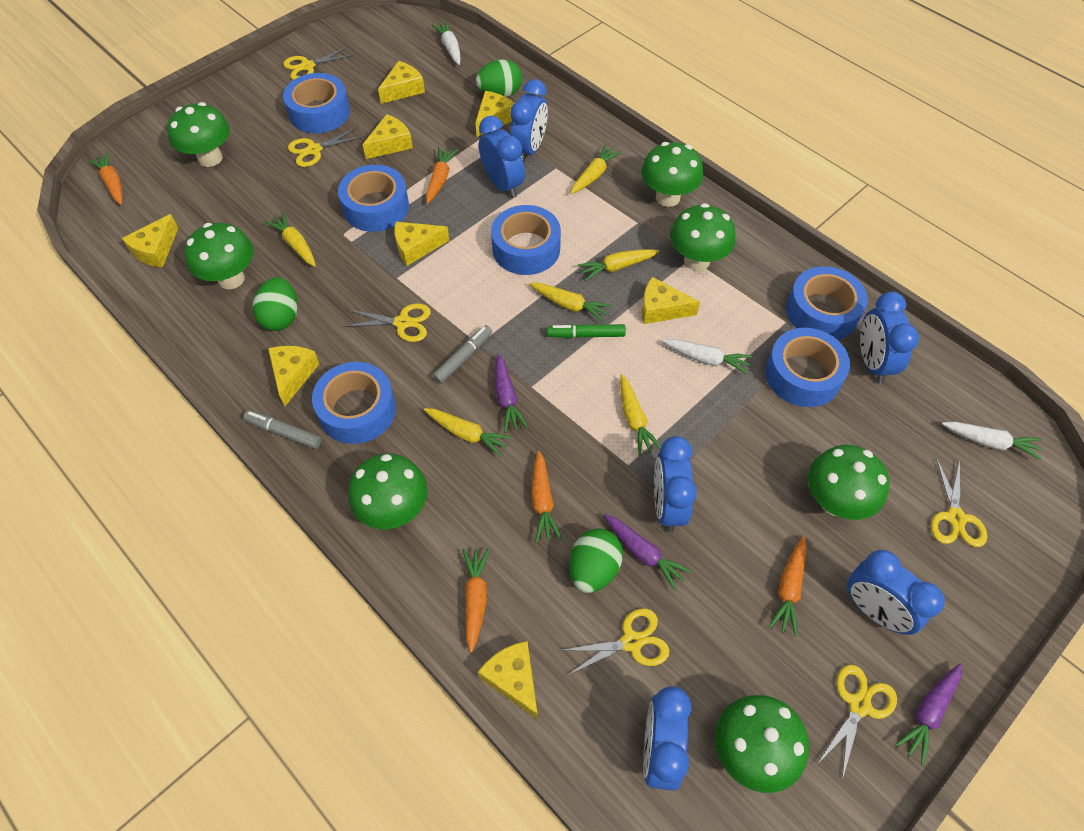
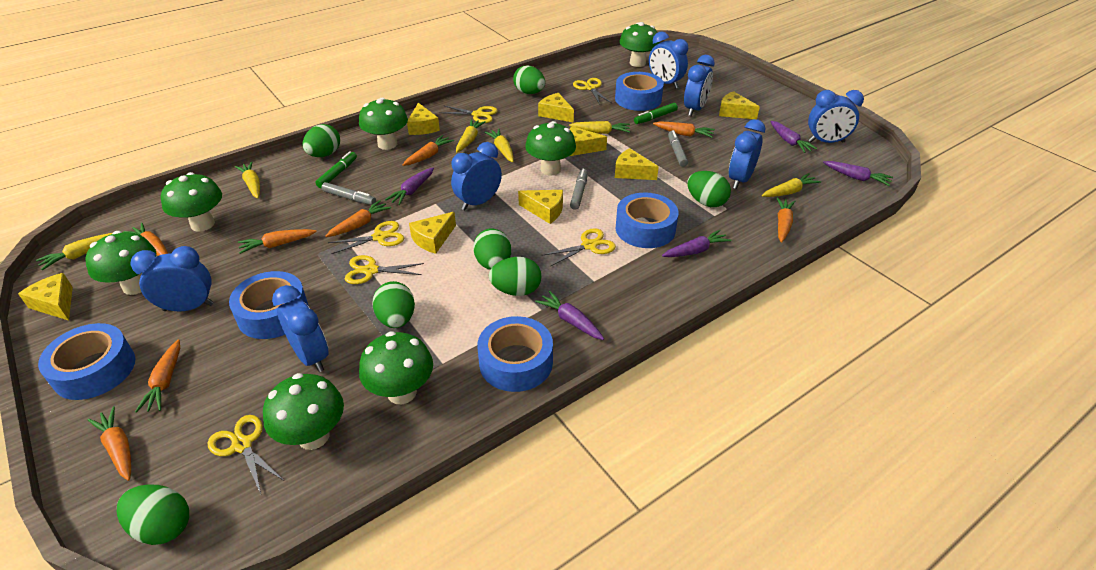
blue clock: 6 -> 7
blue tape: 6 -> 5
green egg: 3 -> 7
green marker: 1 -> 2
grey marker: 2 -> 3
orange carrot: 5 -> 8
purple carrot: 3 -> 5
white carrot: 3 -> 0

